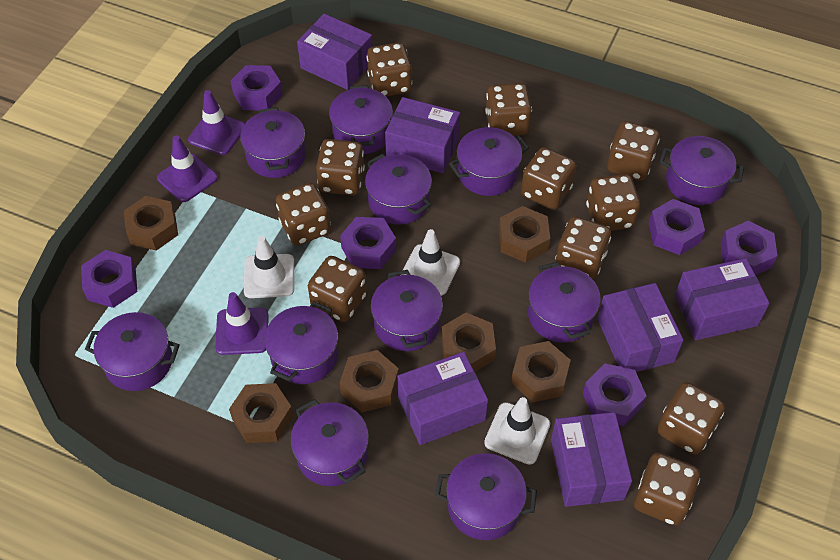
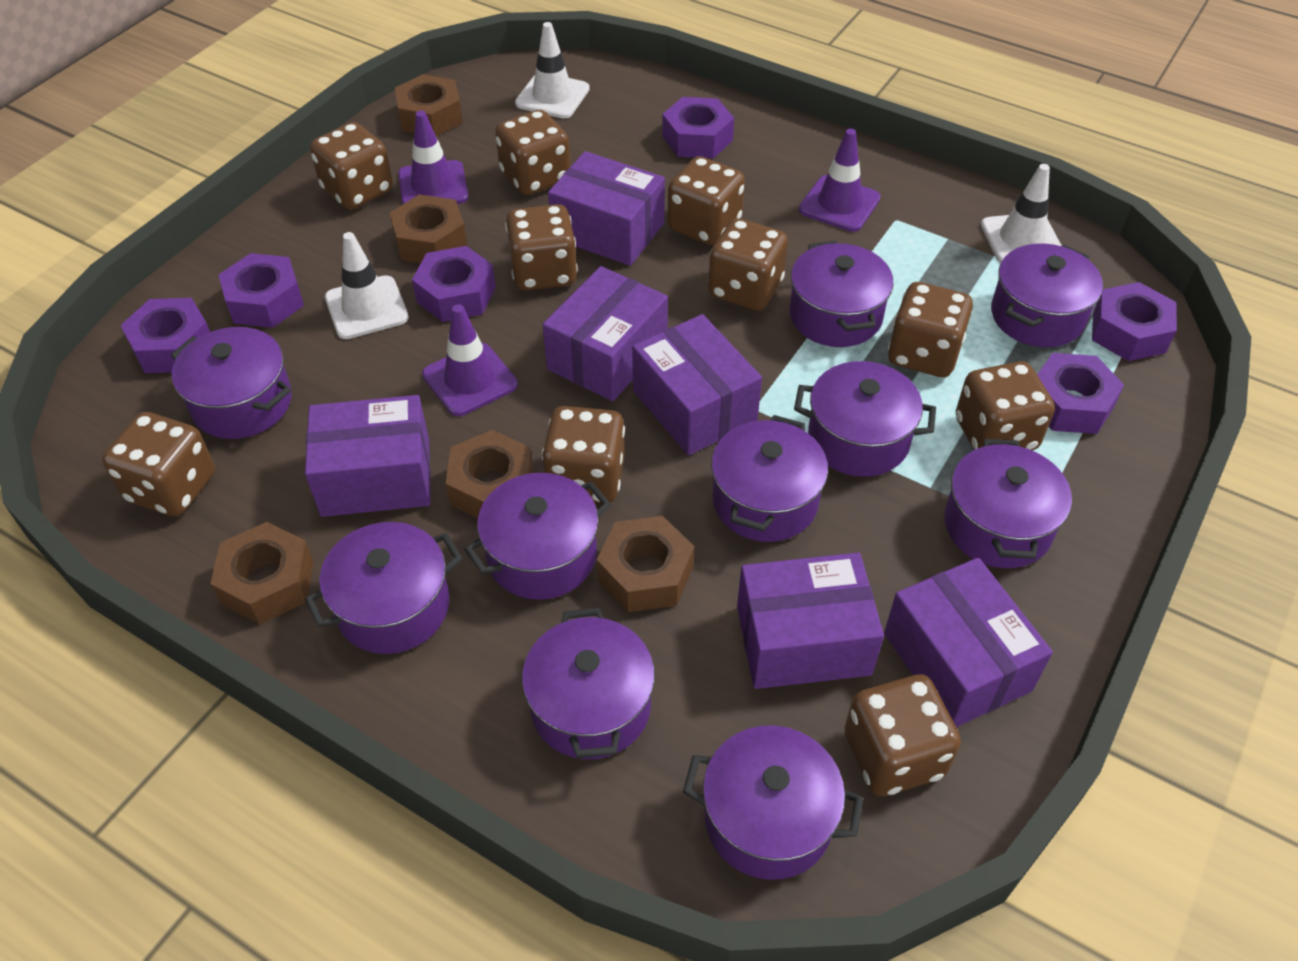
brown dice: 11 -> 10
brown nut: 6 -> 5
purple pot: 11 -> 10

